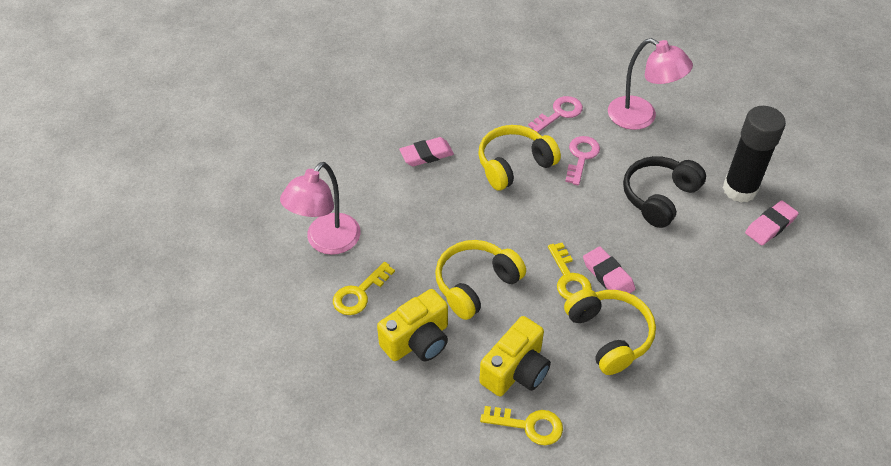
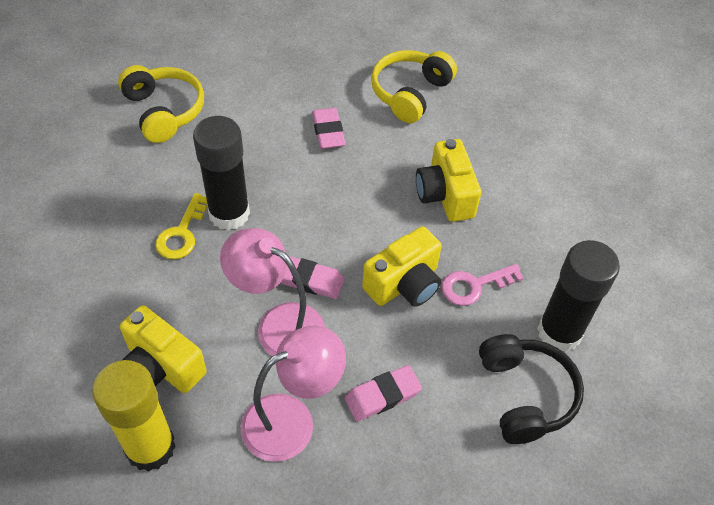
black glue stick: 1 -> 2
pink key: 2 -> 1
yellow camera: 2 -> 3
yellow glue stick: 0 -> 1
yellow headphones: 3 -> 2
yellow key: 3 -> 1

